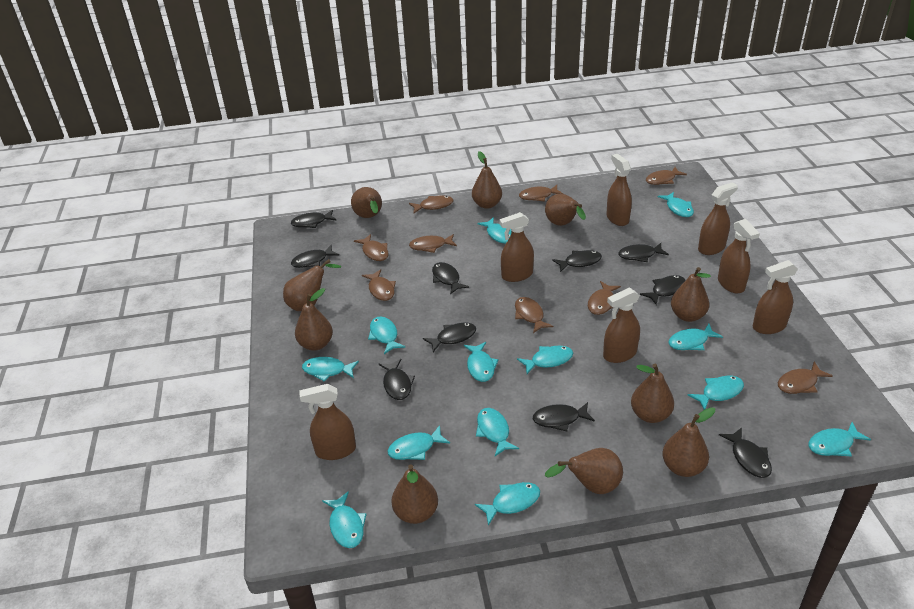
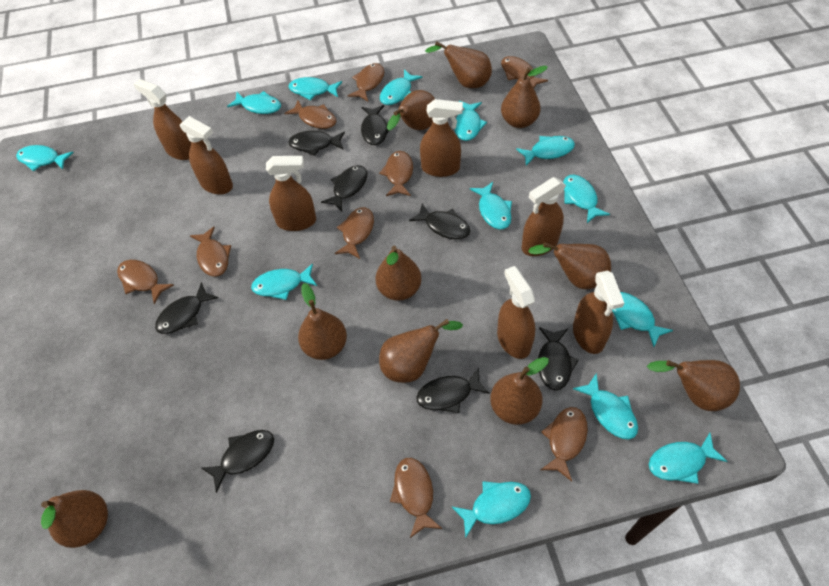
black fish: 10 -> 8

